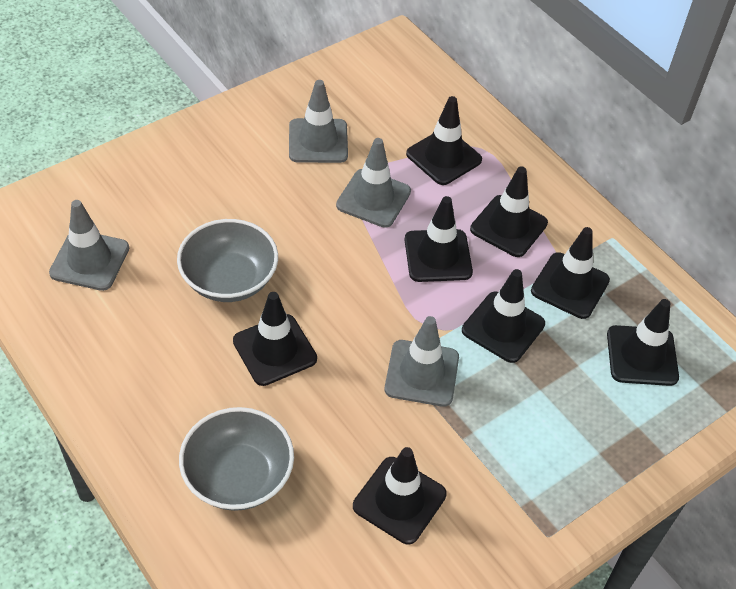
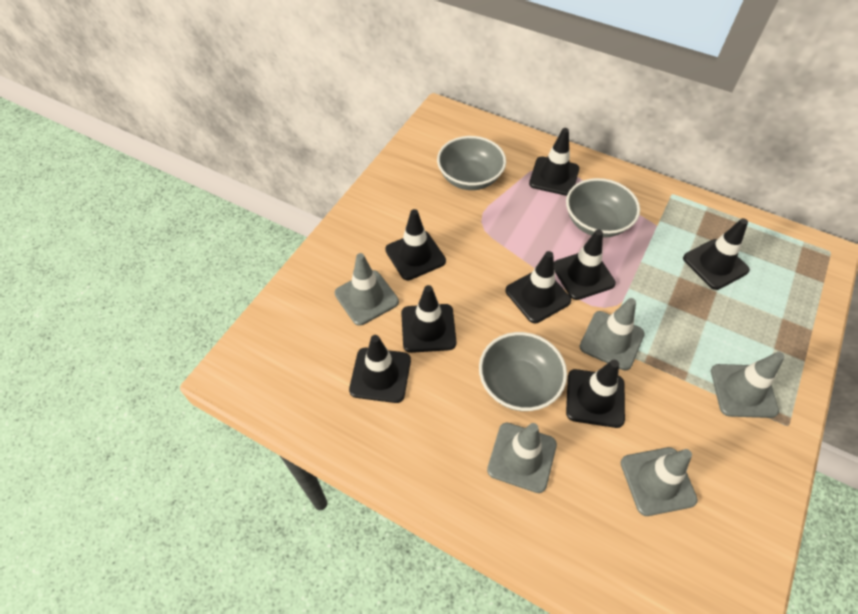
grey bowl: 2 -> 3
grey traffic cone: 4 -> 5

